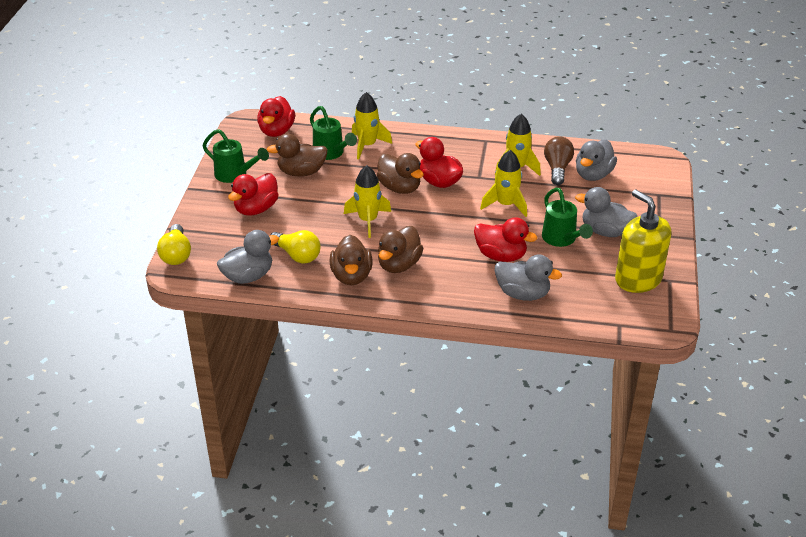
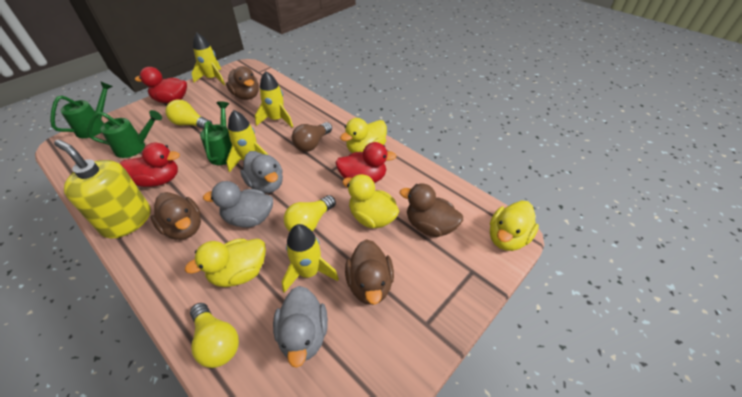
grey duck: 4 -> 3
red duck: 4 -> 3
yellow duck: 0 -> 4
yellow light bulb: 2 -> 3

